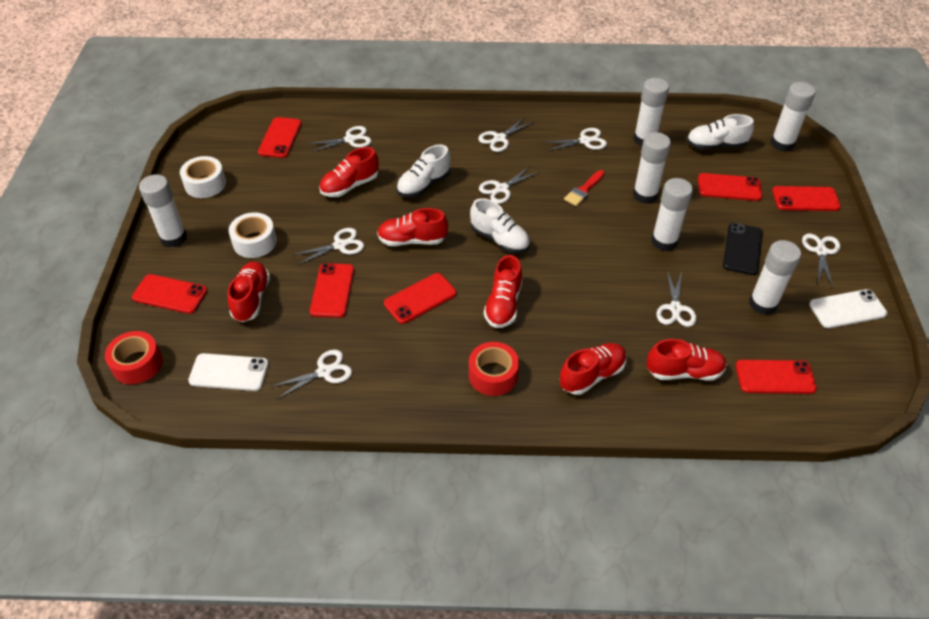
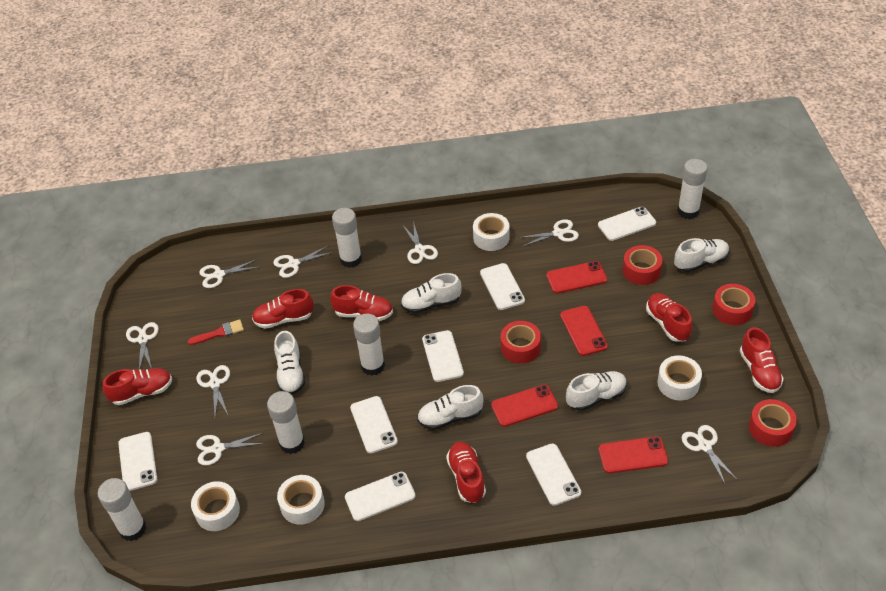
black phone: 1 -> 0
red phone: 7 -> 4
red tape: 2 -> 4
white glue stick: 6 -> 5
white phone: 2 -> 7
white shoe: 3 -> 5
white tape: 2 -> 4

